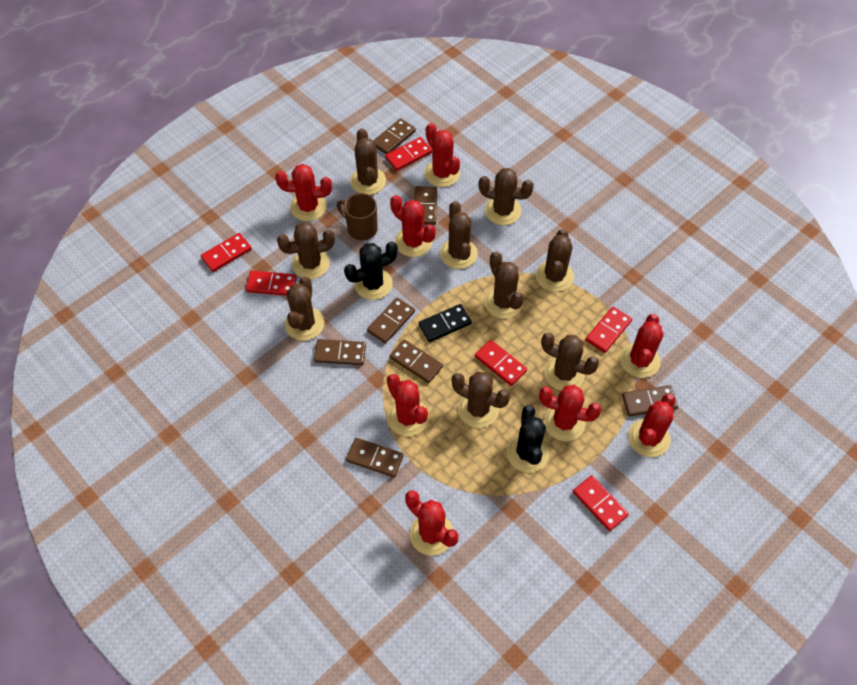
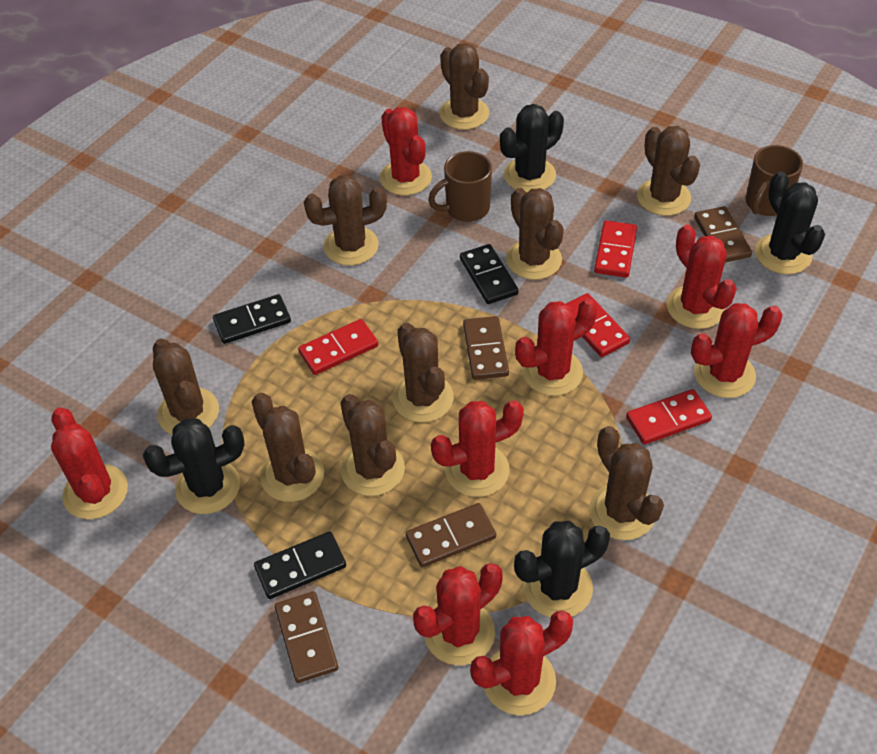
black cactus: 2 -> 4
black domino: 1 -> 3
brown domino: 7 -> 4
brown mug: 1 -> 2
red domino: 6 -> 4

